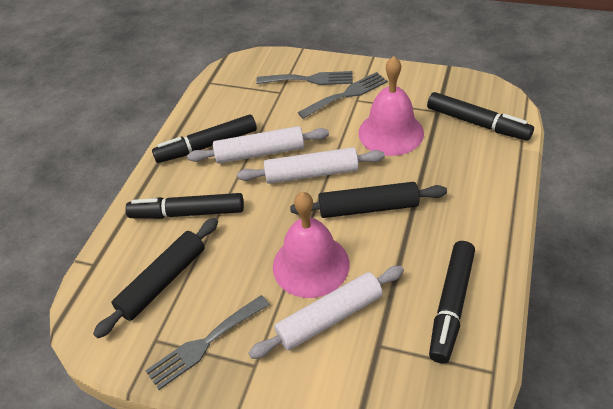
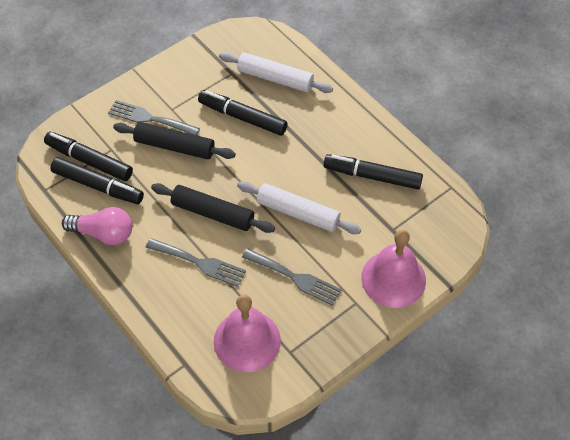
pink light bulb: 0 -> 1
white rolling pin: 3 -> 2

